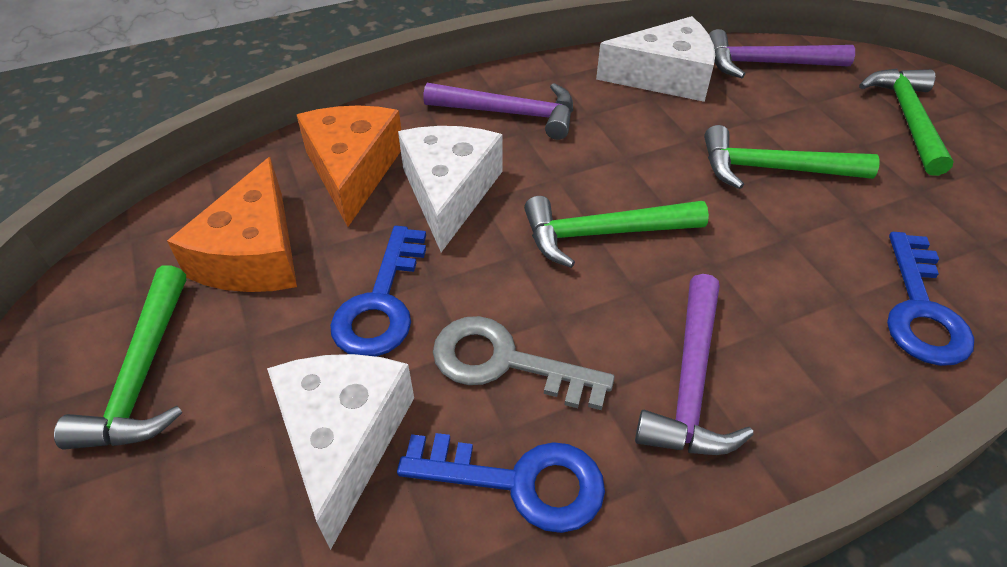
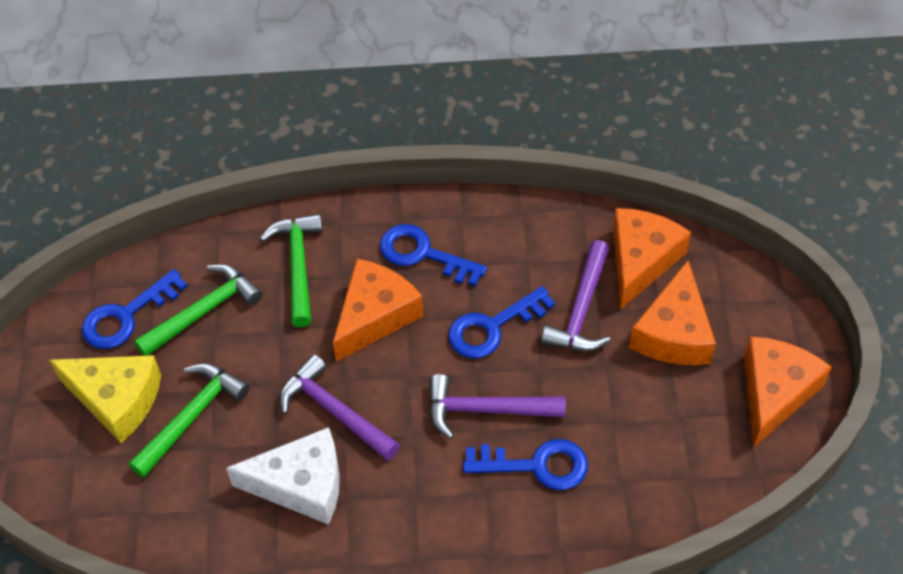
blue key: 3 -> 4
green hammer: 4 -> 3
grey key: 1 -> 0
orange cheese: 2 -> 4
white cheese: 3 -> 1
yellow cheese: 0 -> 1

